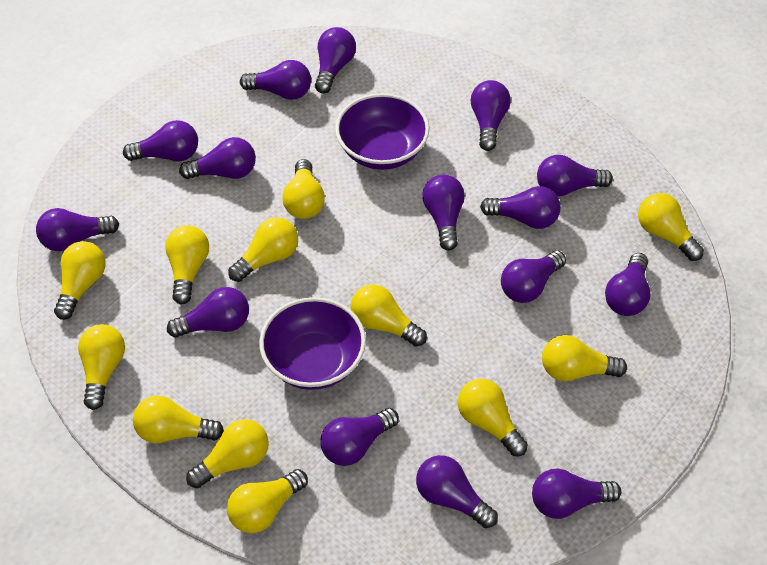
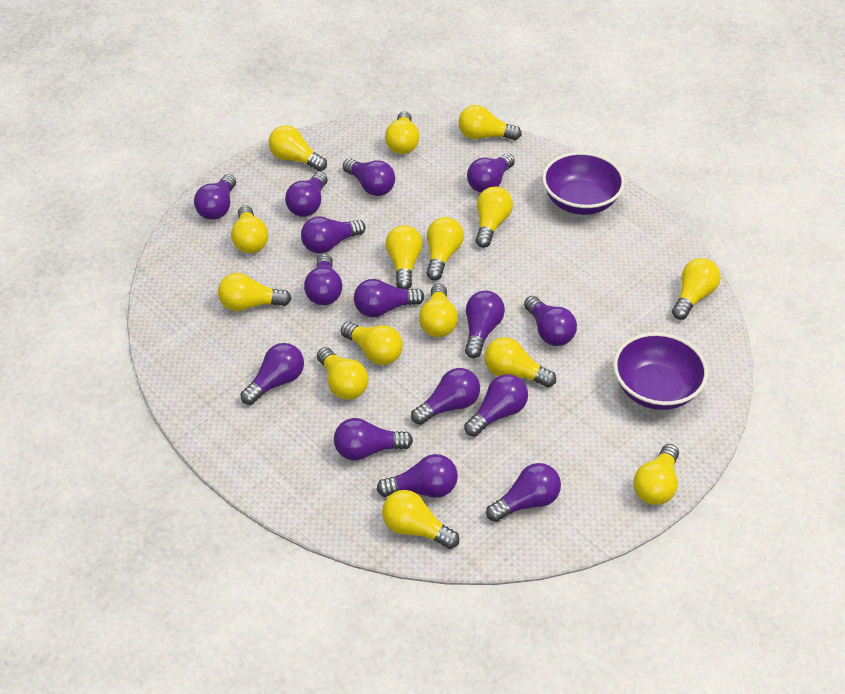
yellow light bulb: 12 -> 15

